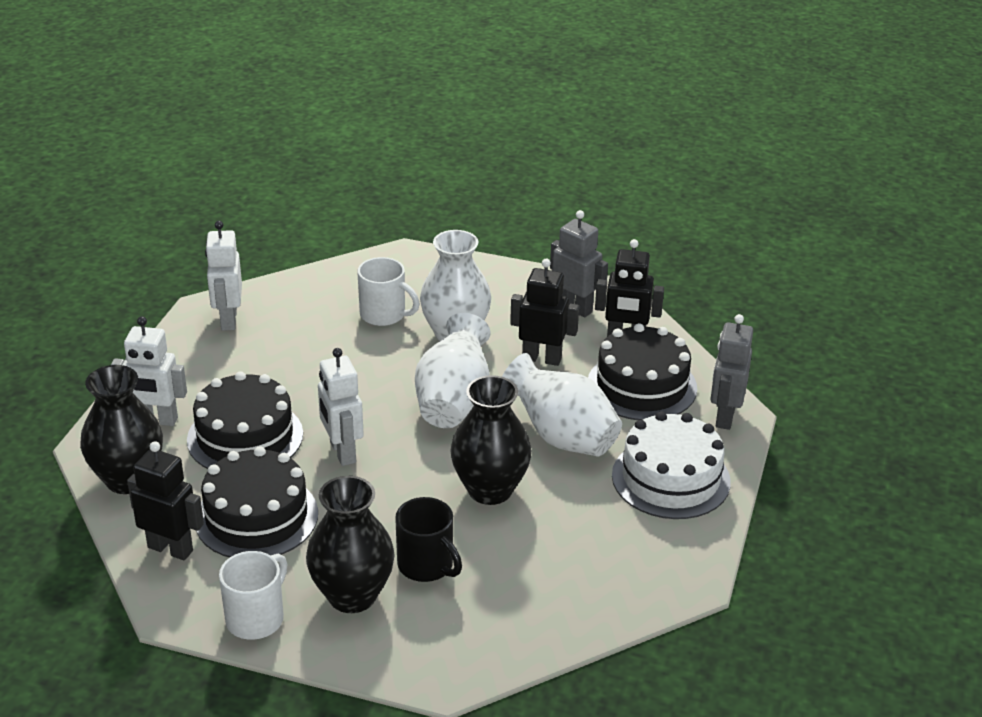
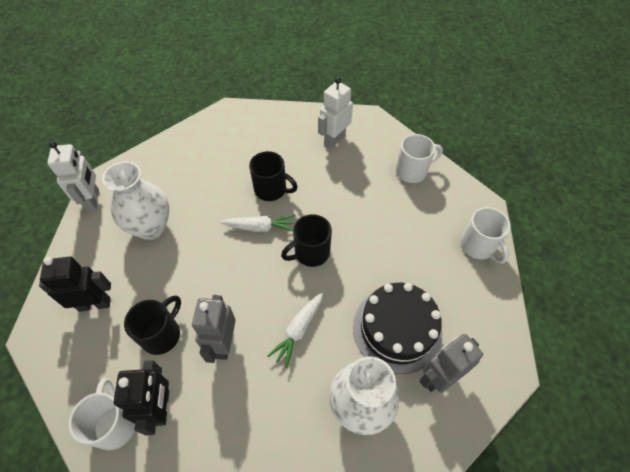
black cake: 3 -> 1
black mug: 1 -> 3
black robot: 3 -> 2
black vase: 3 -> 0
white cake: 1 -> 0
white carrot: 0 -> 2
white mug: 2 -> 3
white robot: 3 -> 2
white vase: 3 -> 2

